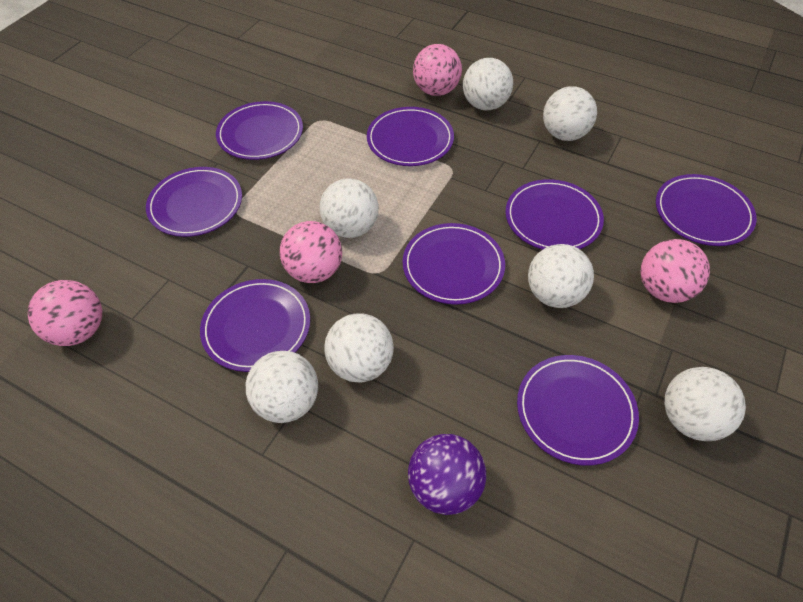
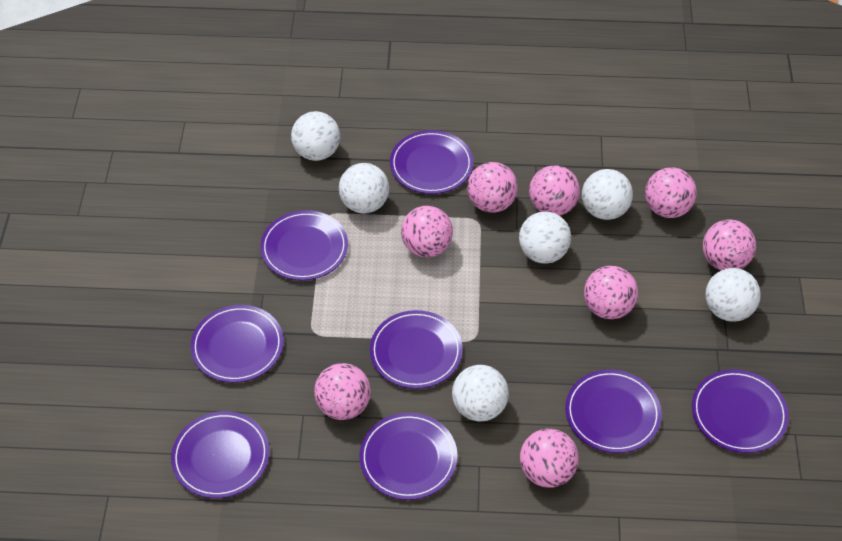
pink ball: 4 -> 8
purple ball: 1 -> 0
white ball: 7 -> 6

